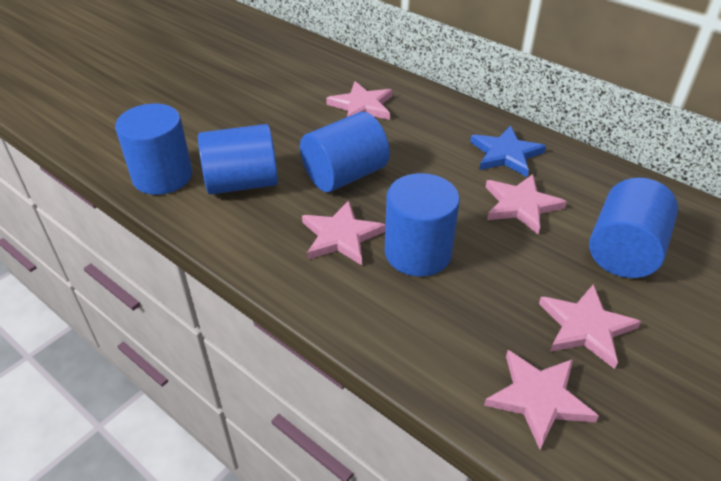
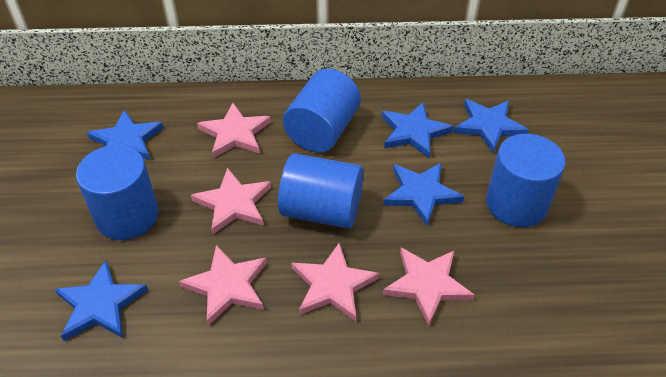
blue cylinder: 5 -> 4
blue star: 1 -> 5

